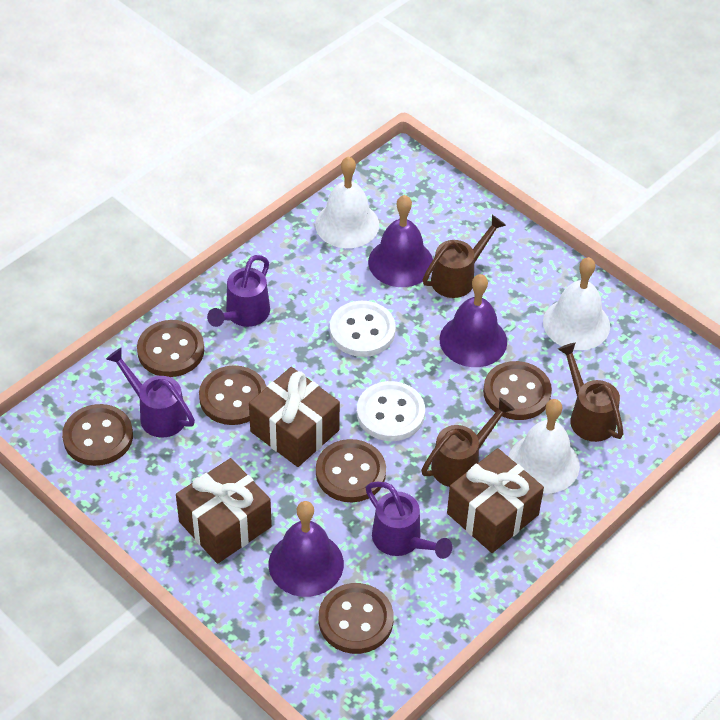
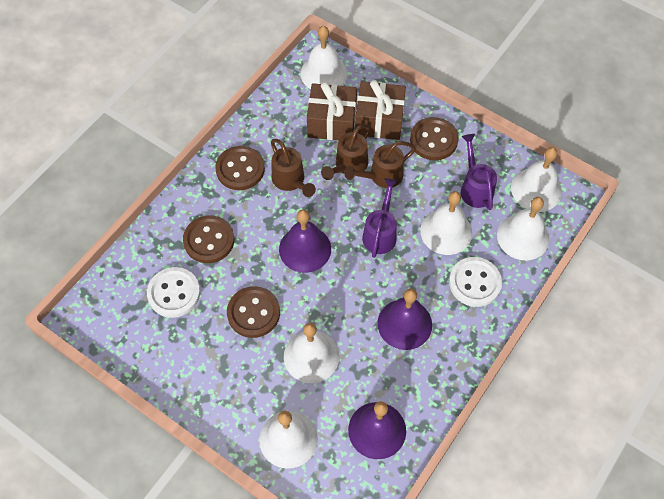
brown button: 6 -> 4
brown gift: 3 -> 2
purple watering can: 3 -> 2
white bell: 3 -> 6

